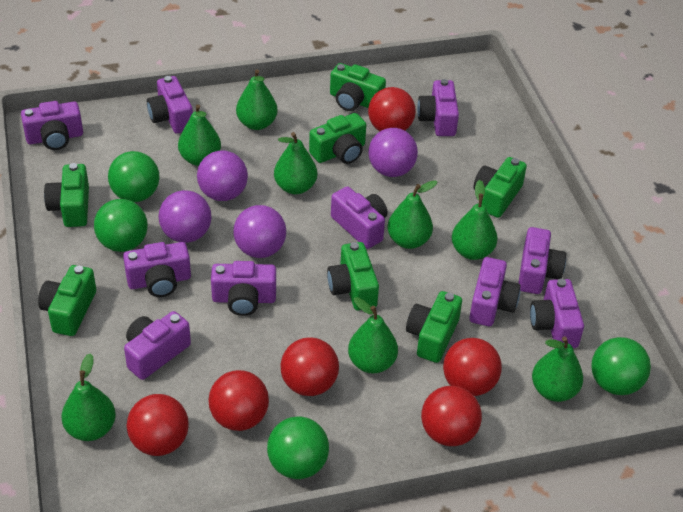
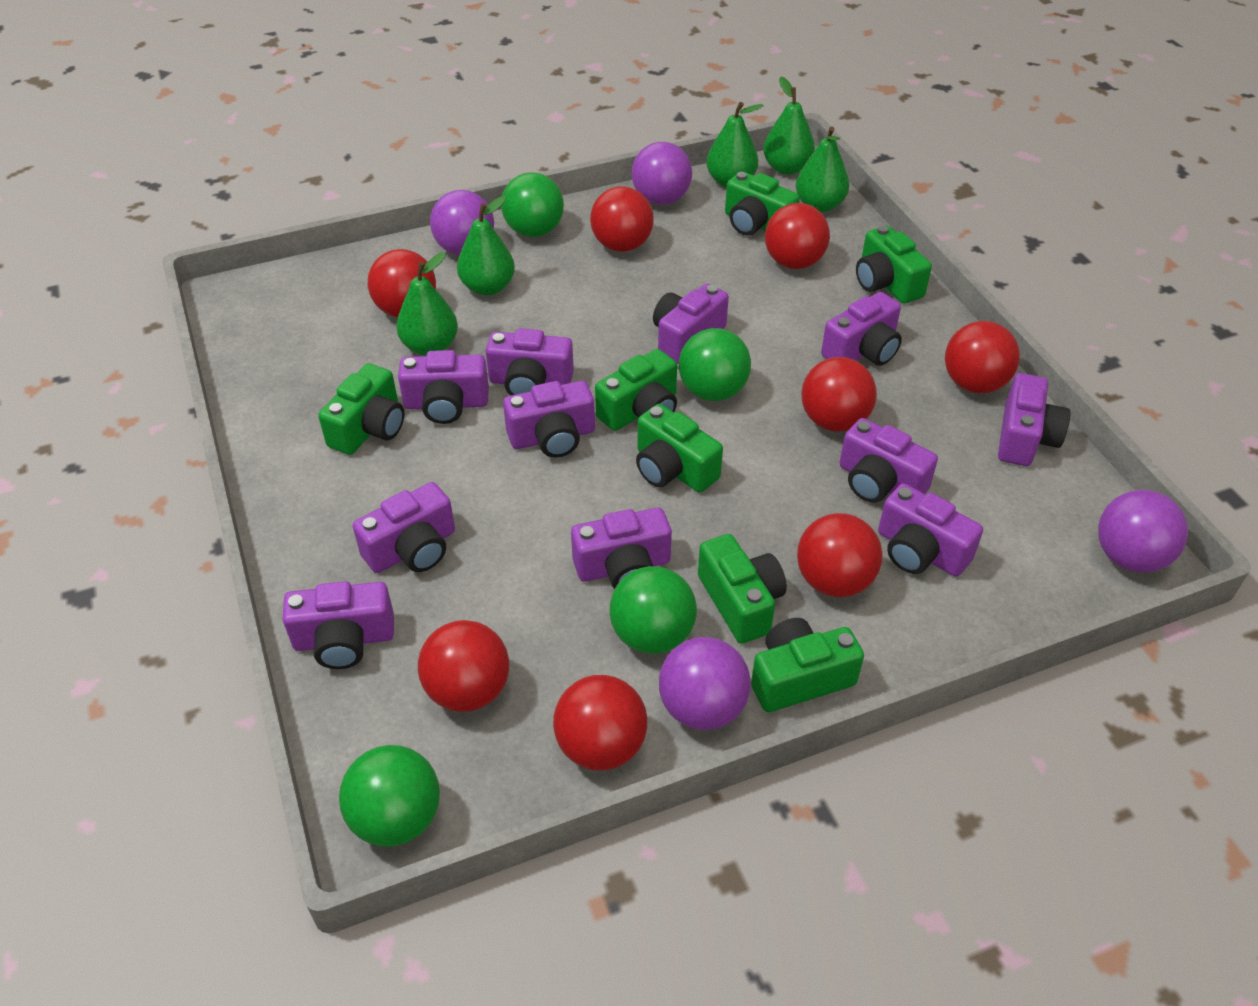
green pear: 8 -> 5
purple camera: 10 -> 11
red ball: 6 -> 8

